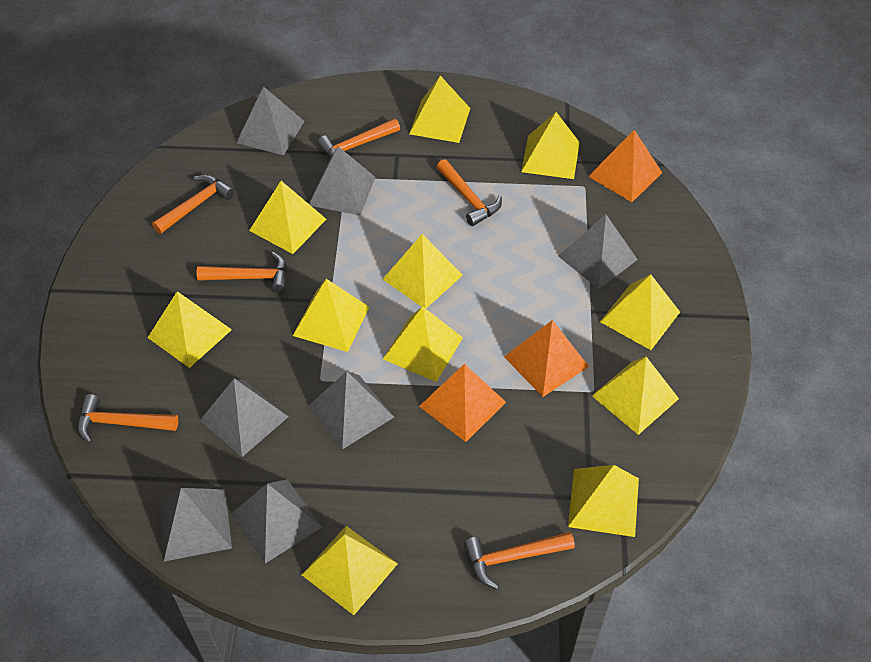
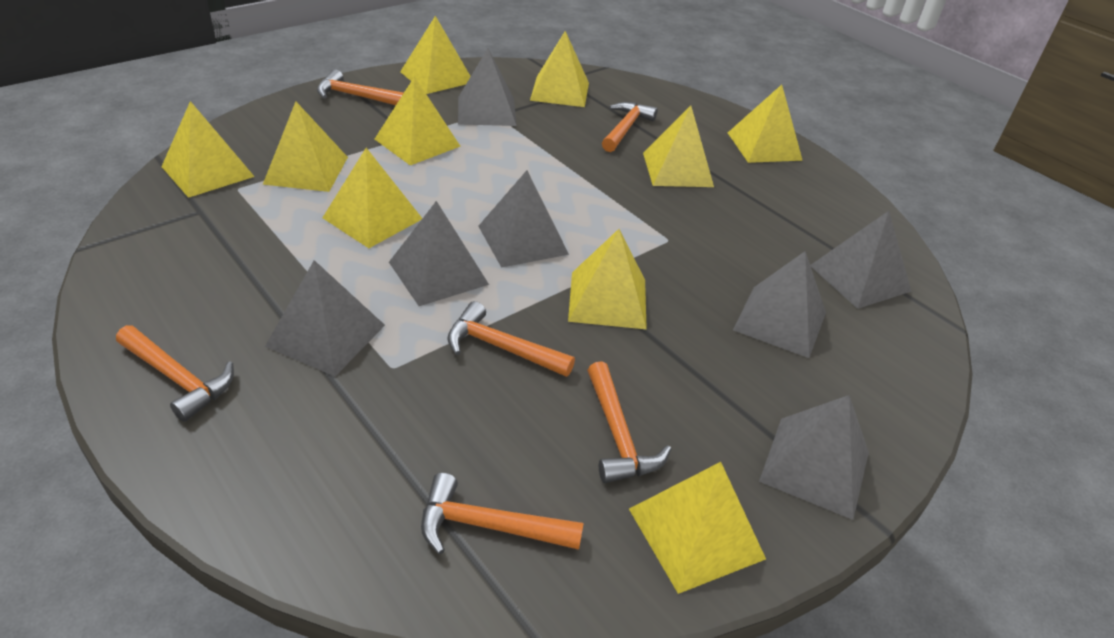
orange pyramid: 3 -> 0
yellow pyramid: 11 -> 10

